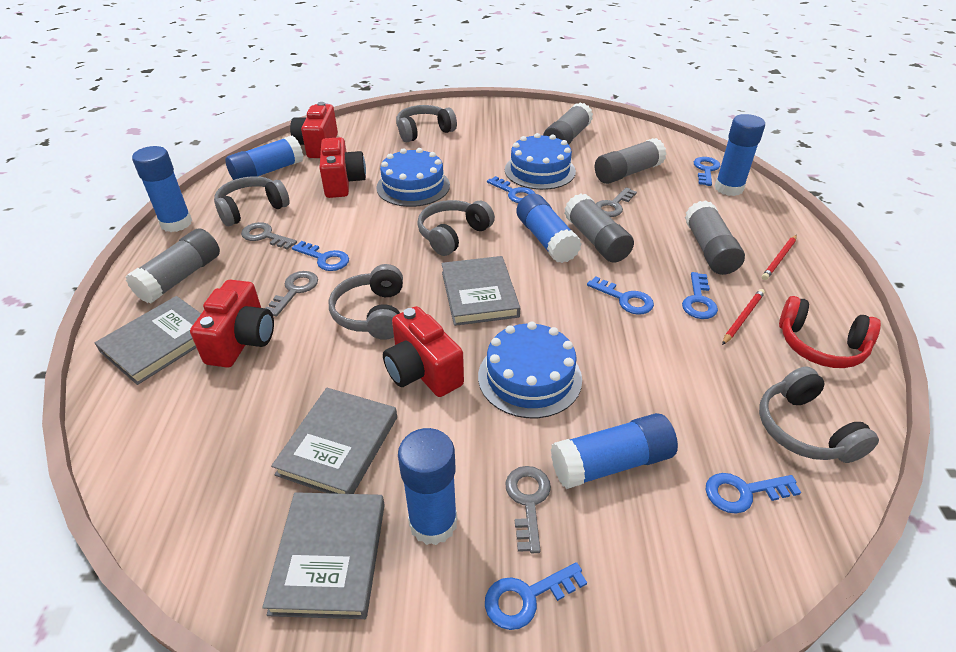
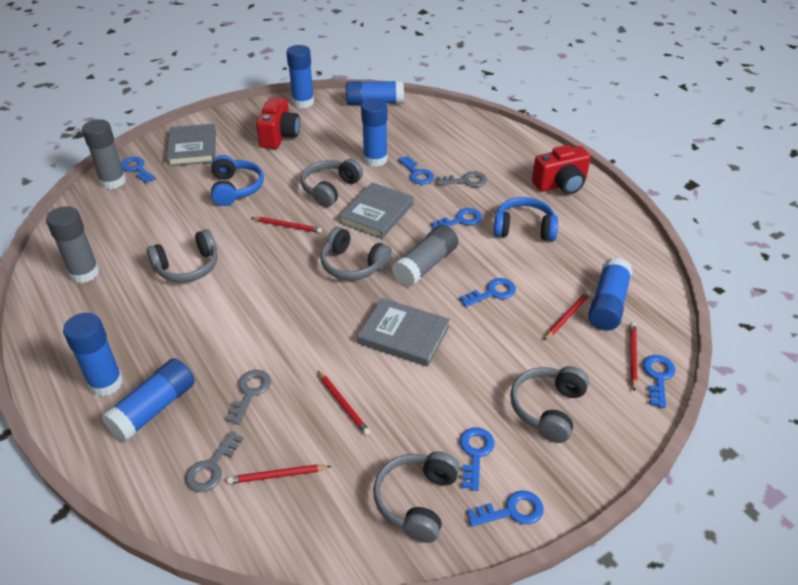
blue cake: 3 -> 0
blue headphones: 0 -> 2
grey book: 4 -> 3
grey glue stick: 5 -> 3
grey key: 4 -> 3
red camera: 4 -> 2
red headphones: 1 -> 0
red pencil: 2 -> 5

